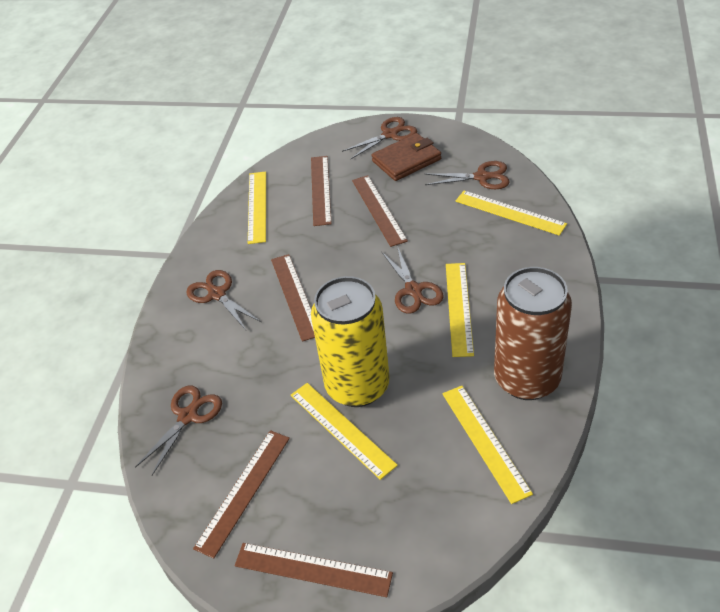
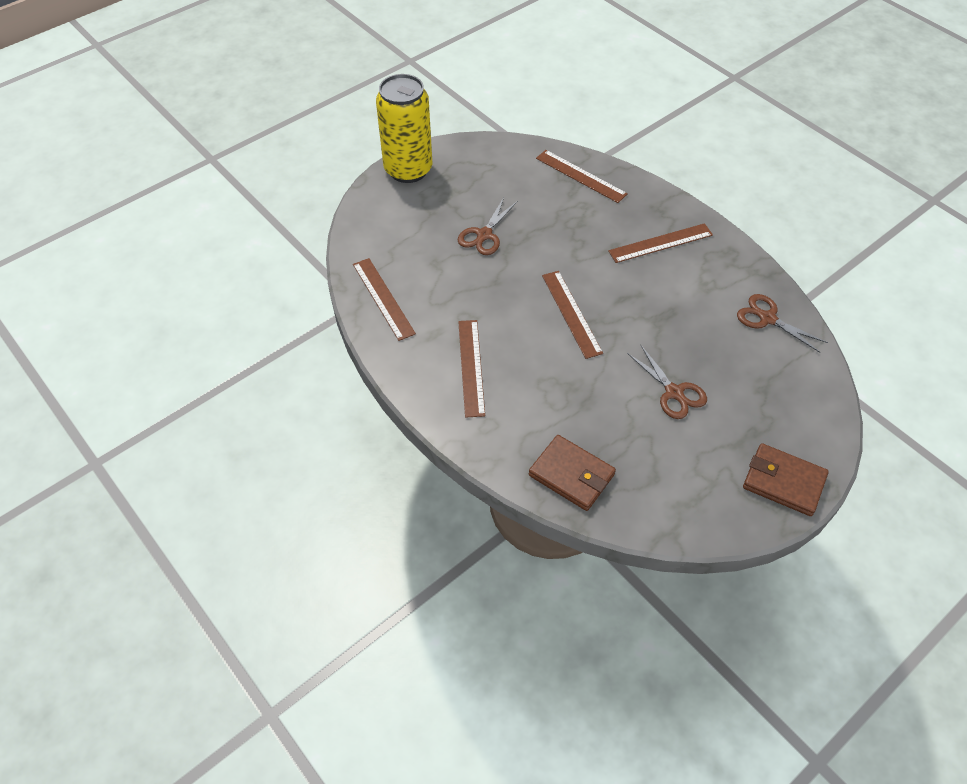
brown can: 1 -> 0
brown scissors: 5 -> 3
brown wallet: 1 -> 2
yellow ruler: 5 -> 0

